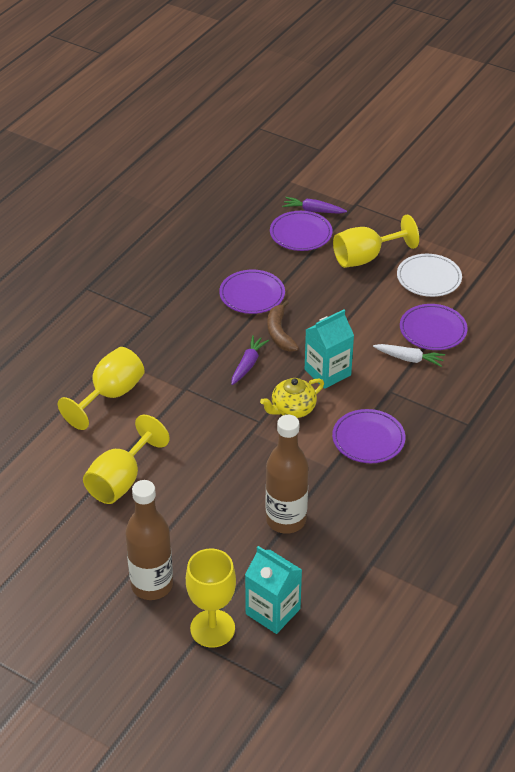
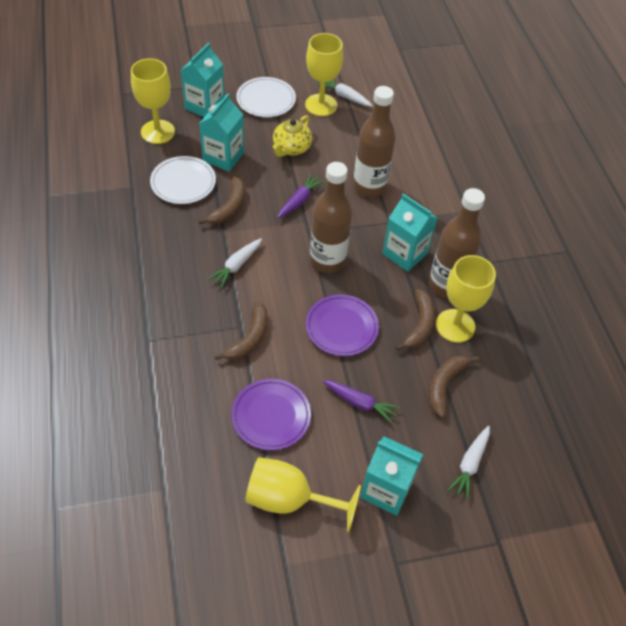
brown banana: 1 -> 4
brown bottle: 2 -> 3
purple plate: 4 -> 2
turquoise carton: 2 -> 4
white carrot: 1 -> 3
white plate: 1 -> 2

